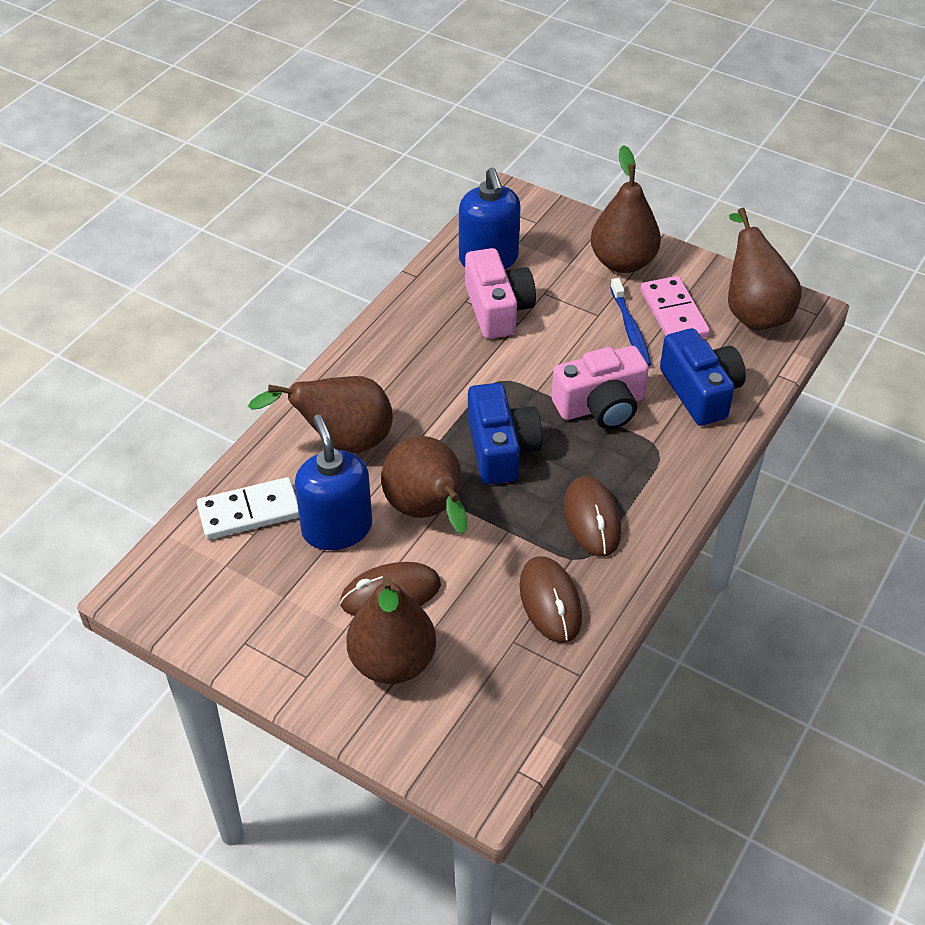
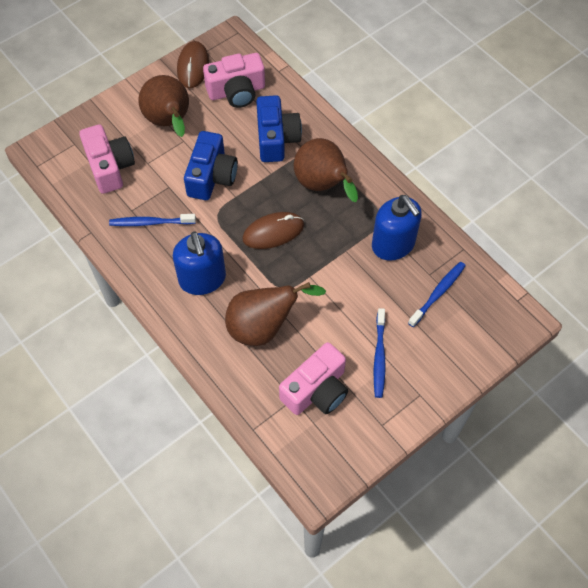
blue toothbrush: 1 -> 3
brown mouse: 3 -> 2
brown pear: 5 -> 3
pink camera: 2 -> 3
pink domino: 1 -> 0
white domino: 1 -> 0

